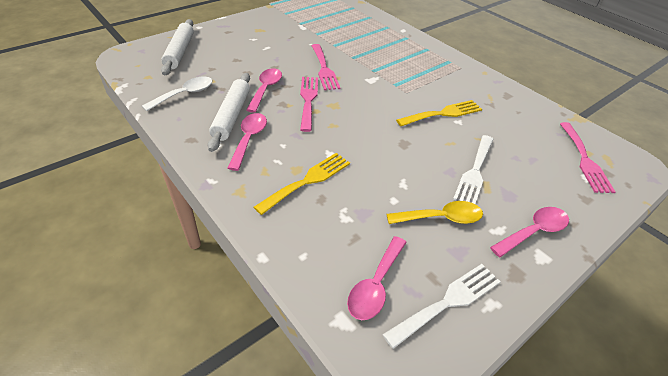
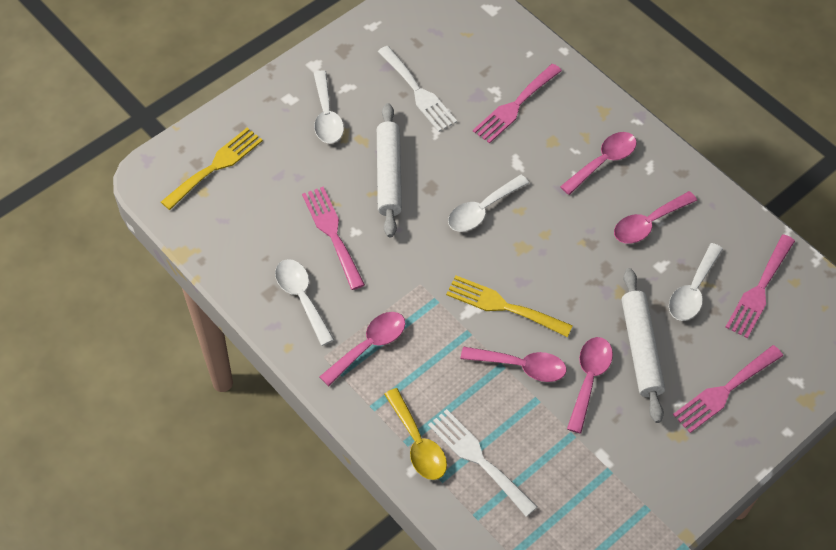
pink fork: 3 -> 4
pink spoon: 4 -> 5
white spoon: 1 -> 4

